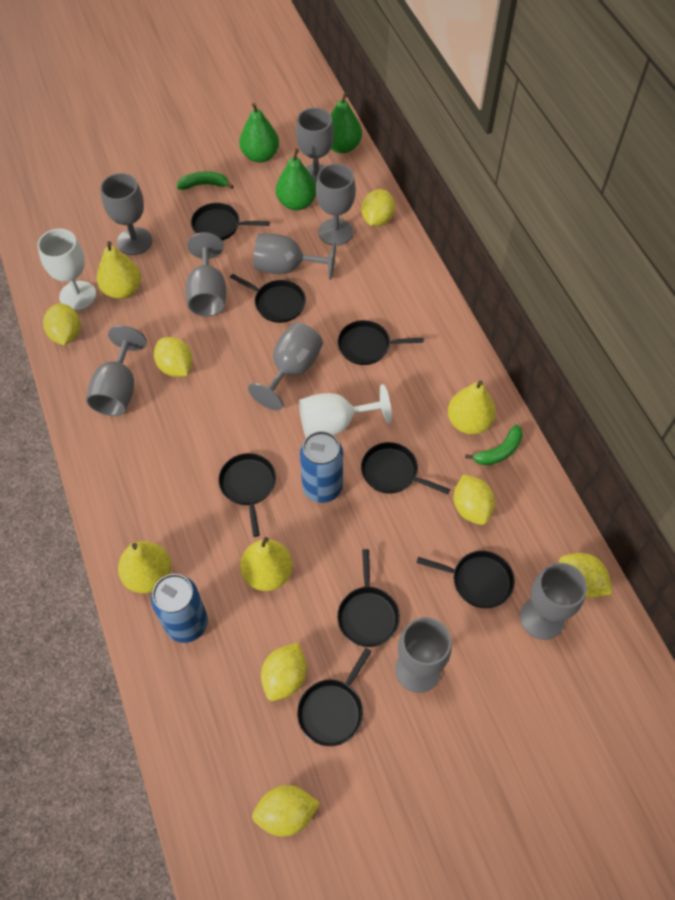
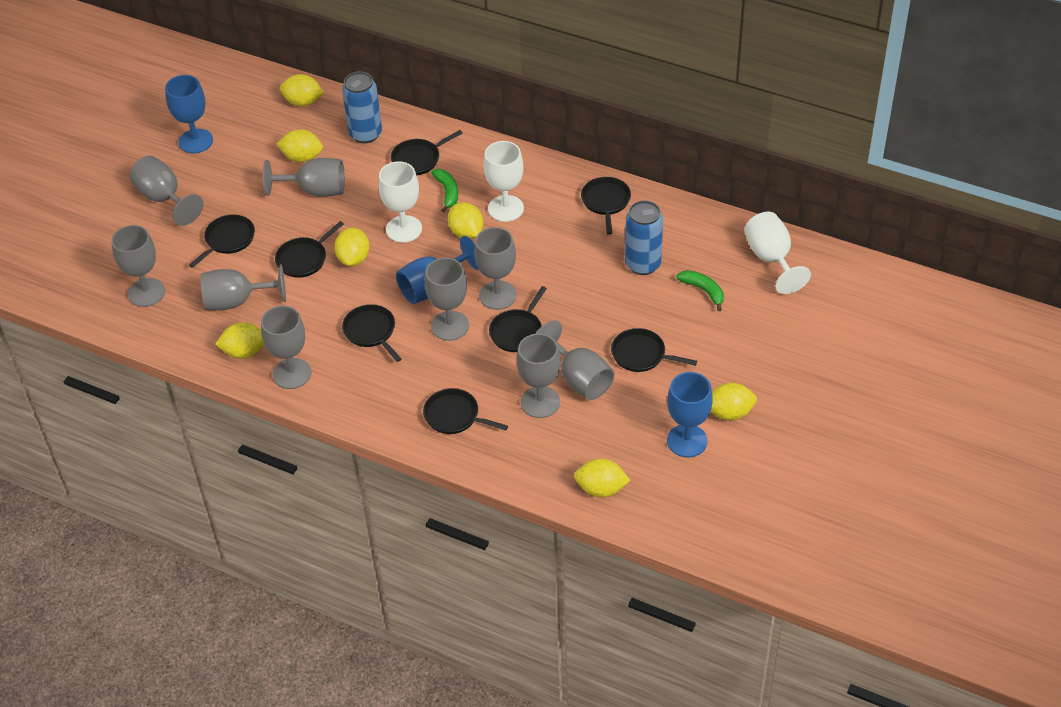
blue goblet: 0 -> 3
green pear: 3 -> 0
white goblet: 2 -> 3
yellow pear: 4 -> 0

